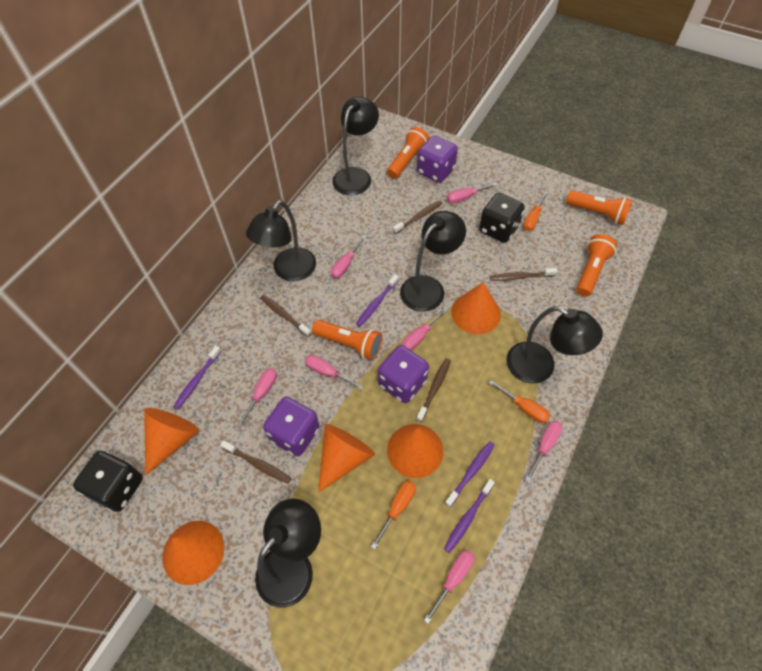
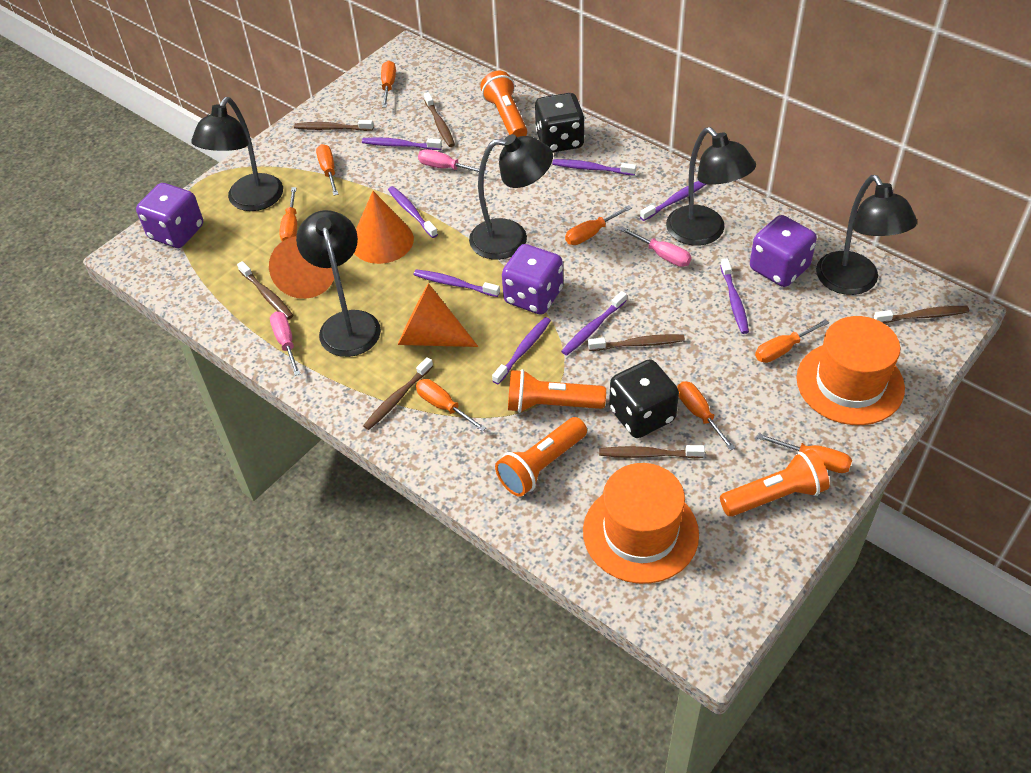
brown toothbrush: 5 -> 7
orange cone: 5 -> 3
orange hat: 0 -> 2
orange screwdriver: 3 -> 8
pink screwdriver: 7 -> 3
purple toothbrush: 4 -> 8

